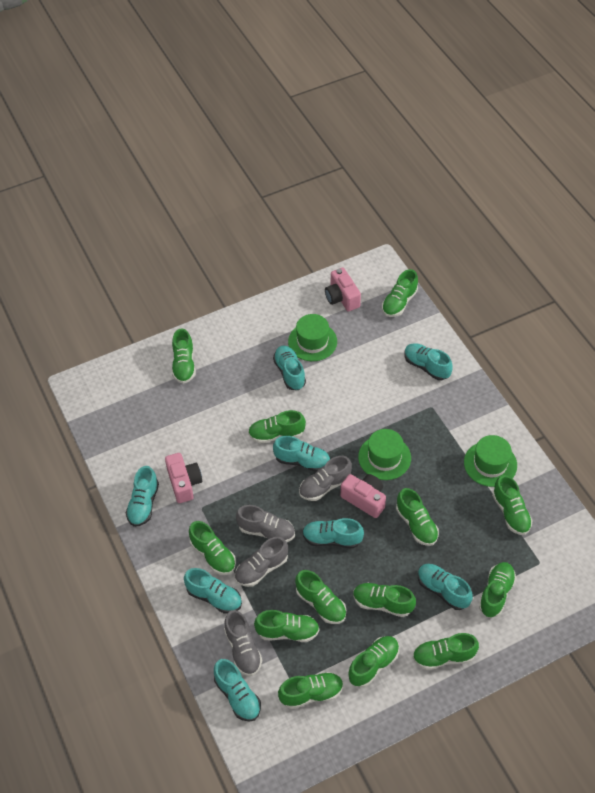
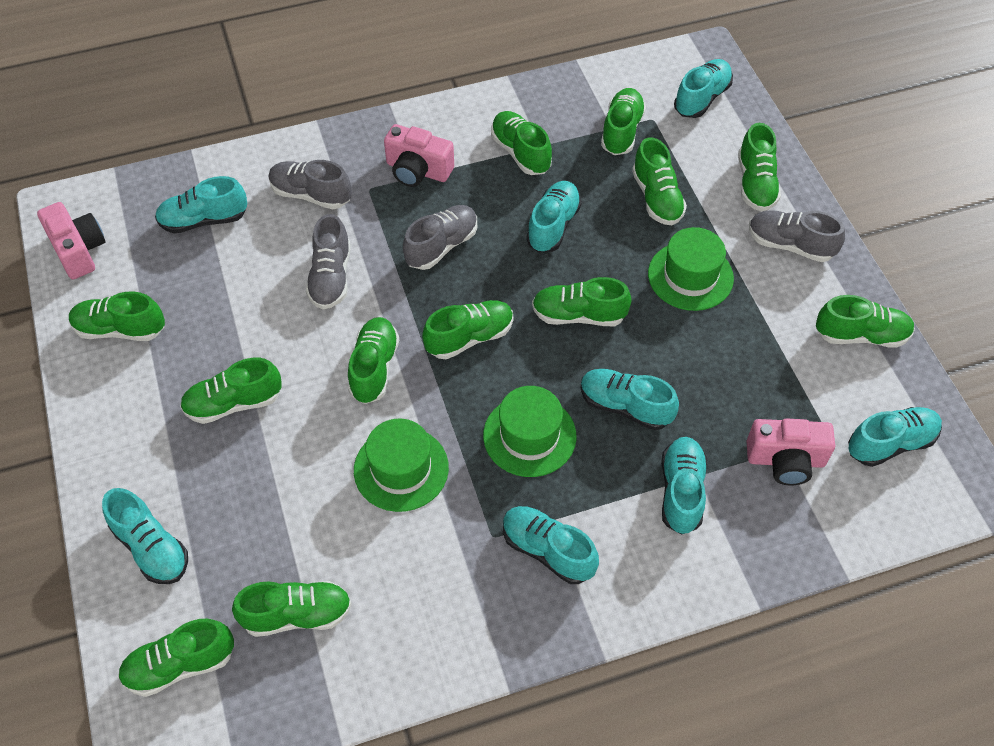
green shoe: 13 -> 12

